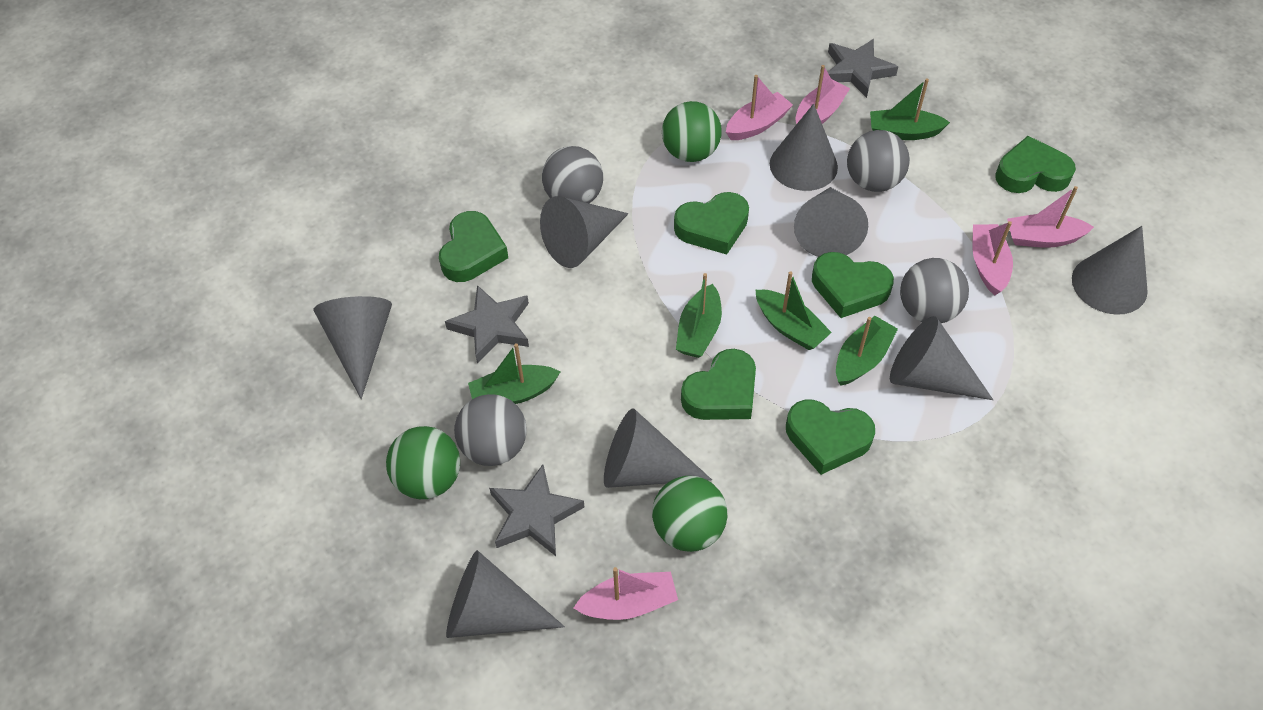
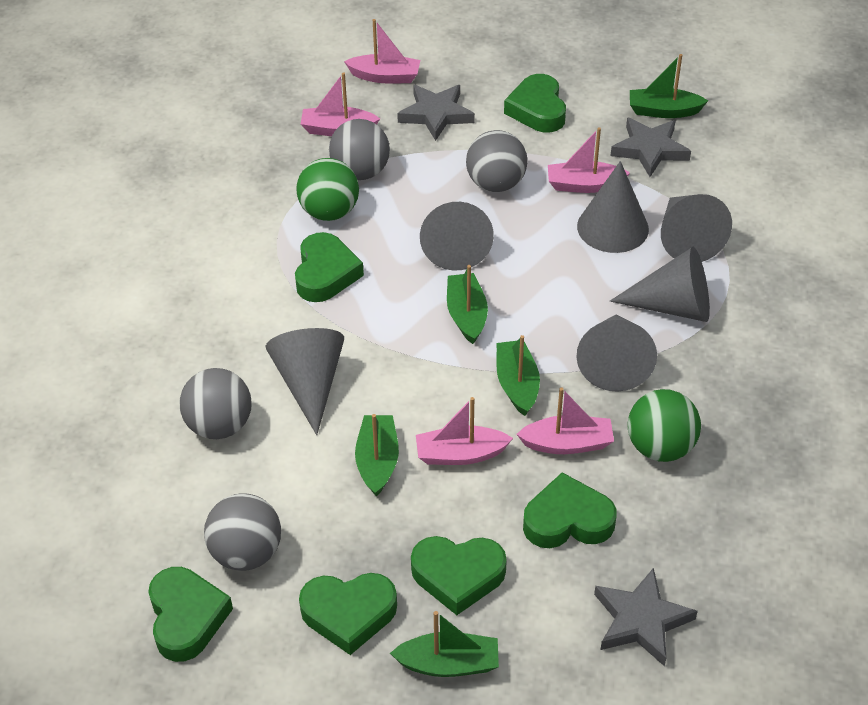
green ball: 3 -> 2
grey cone: 8 -> 6

